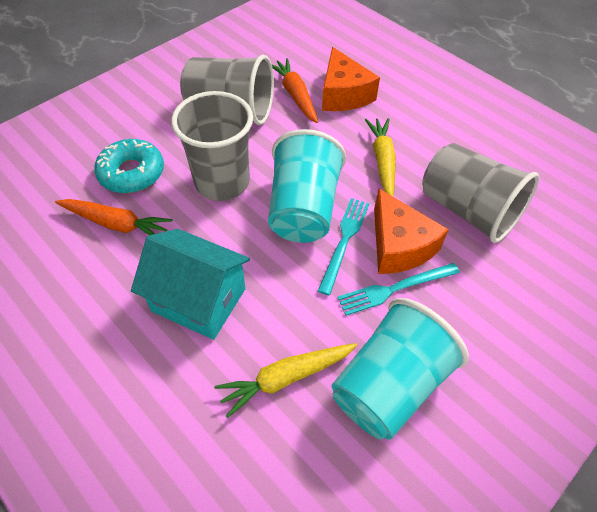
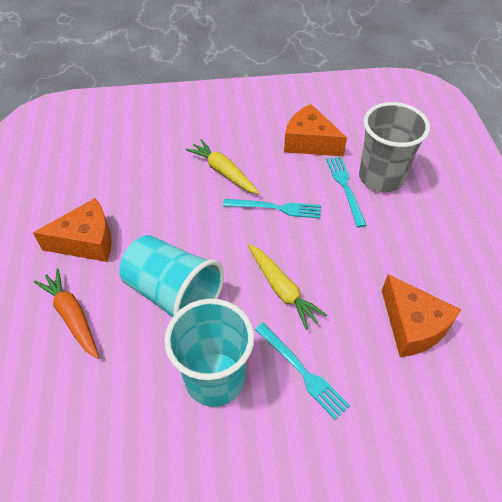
grey cup: 3 -> 1
orange carrot: 2 -> 1
orange cheese: 2 -> 3
turquoise donut: 1 -> 0
turquoise fork: 2 -> 3
turquoise house: 1 -> 0

